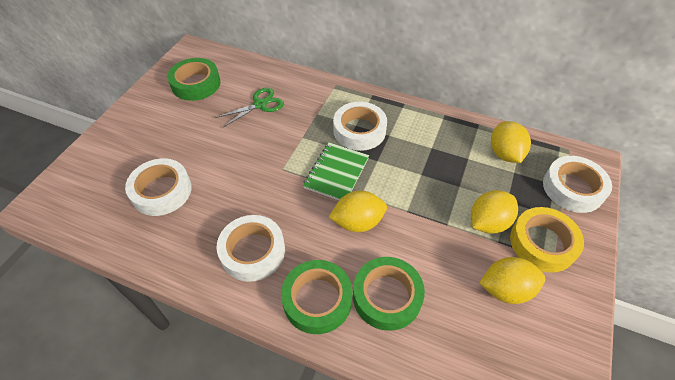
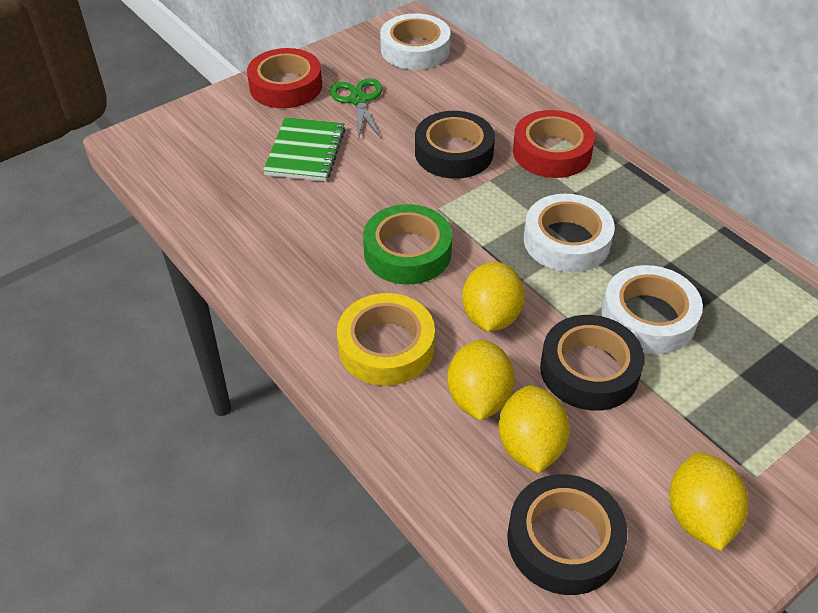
black tape: 0 -> 3
green tape: 3 -> 1
red tape: 0 -> 2
white tape: 4 -> 3

